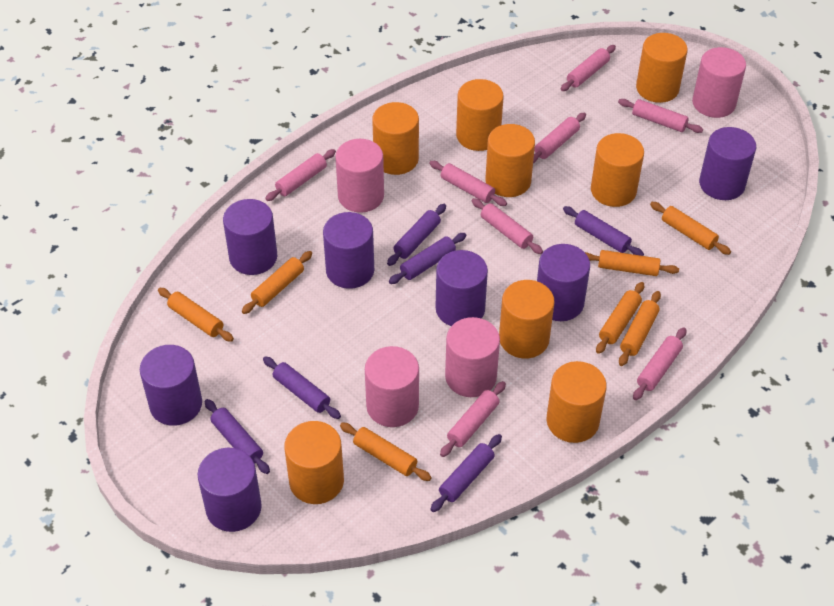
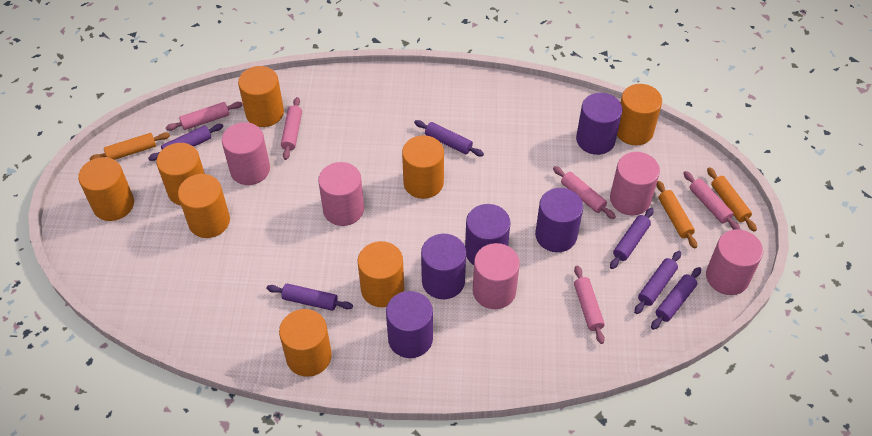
orange rolling pin: 7 -> 3
pink cylinder: 4 -> 5
pink rolling pin: 8 -> 5
purple cylinder: 7 -> 5

